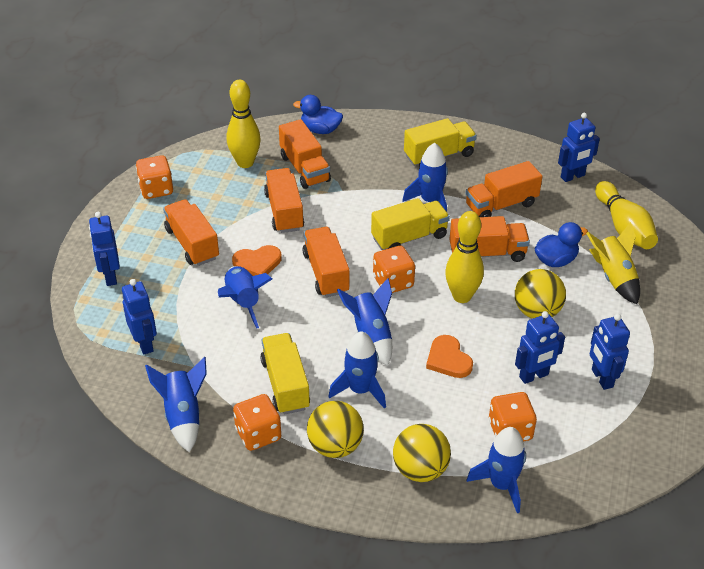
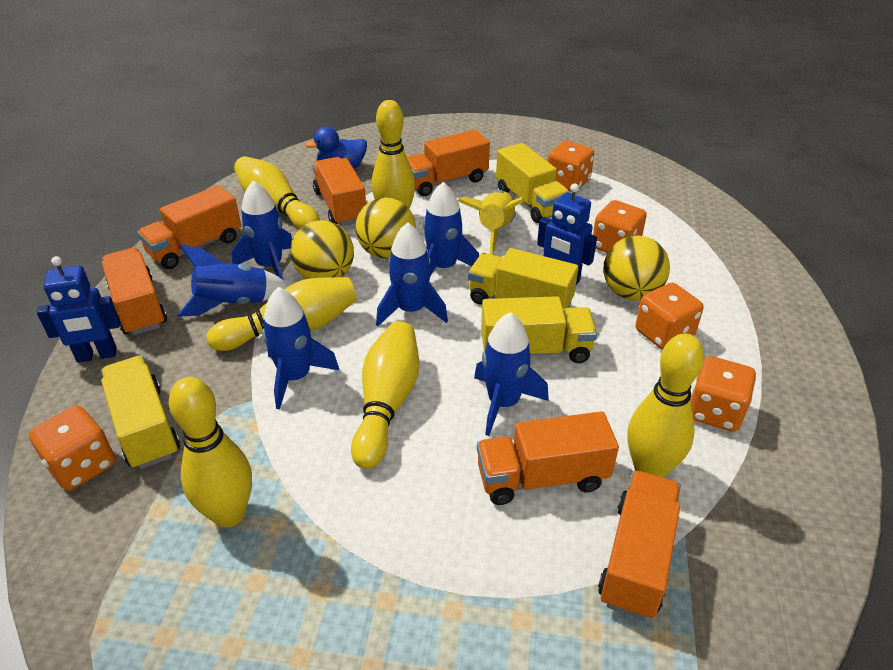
blue duck: 2 -> 1
blue robot: 5 -> 2
orange dice: 4 -> 5
orange heart: 2 -> 0
yellow bowling pin: 3 -> 6
yellow truck: 3 -> 4

